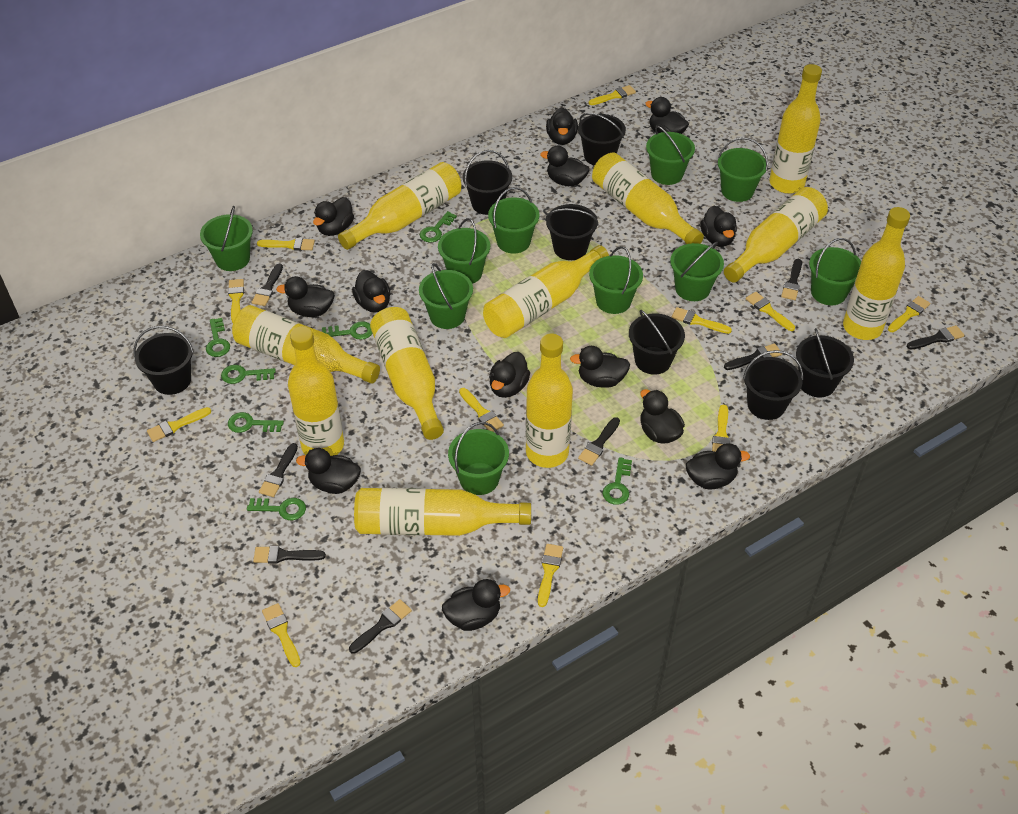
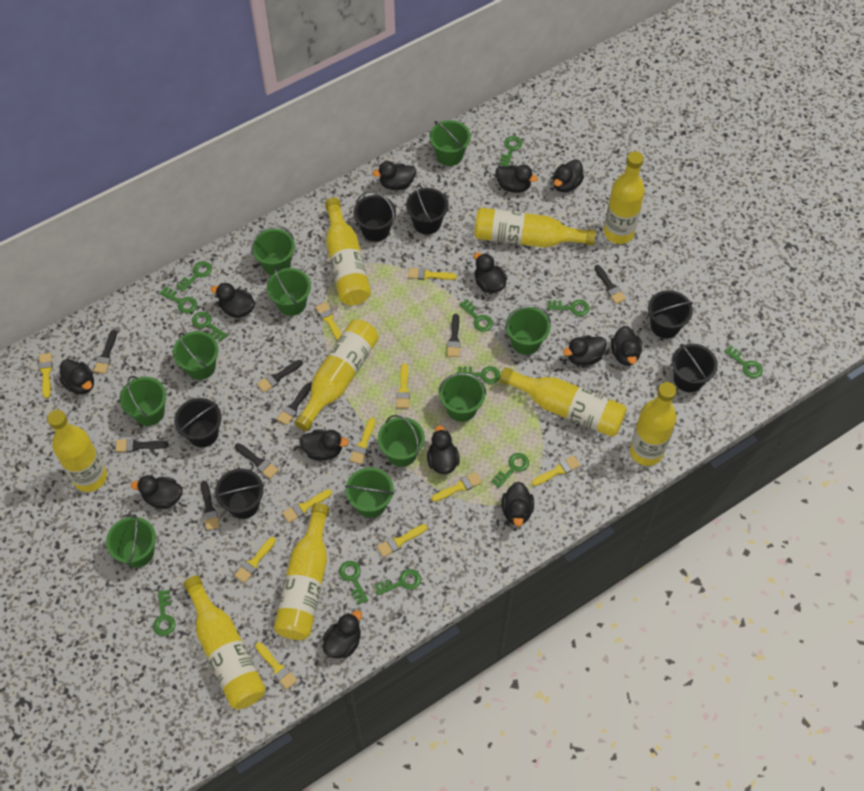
black bucket: 7 -> 6
green key: 7 -> 12
yellow bottle: 11 -> 9

